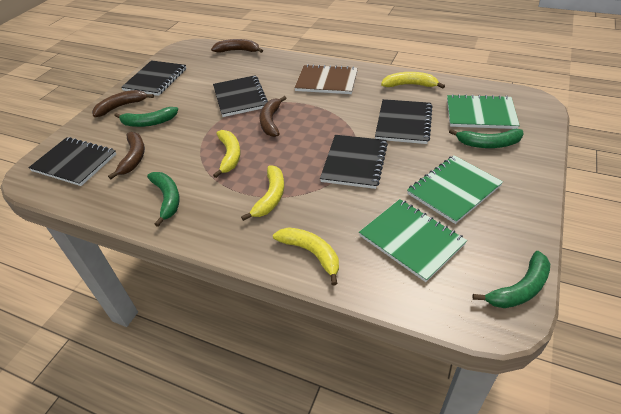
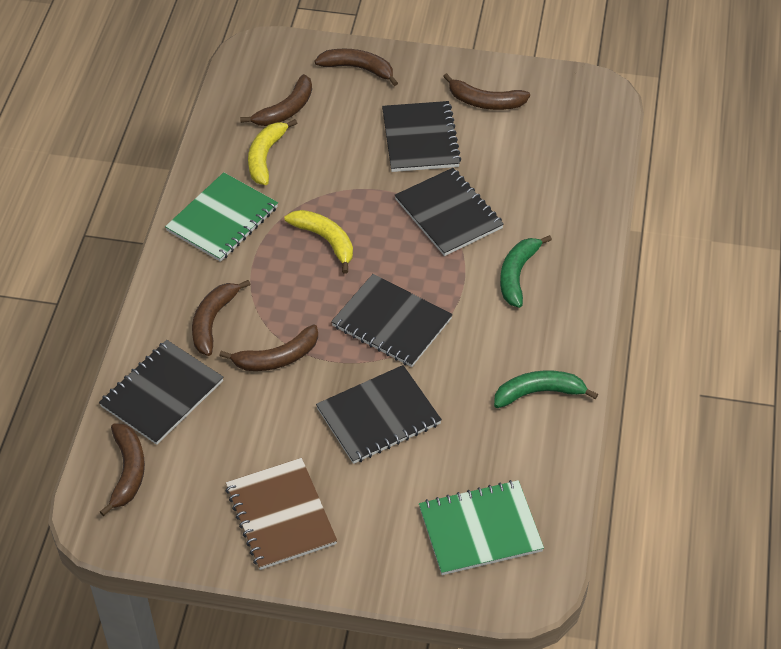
brown banana: 4 -> 6
green banana: 4 -> 2
green notebook: 3 -> 2
yellow banana: 4 -> 2

